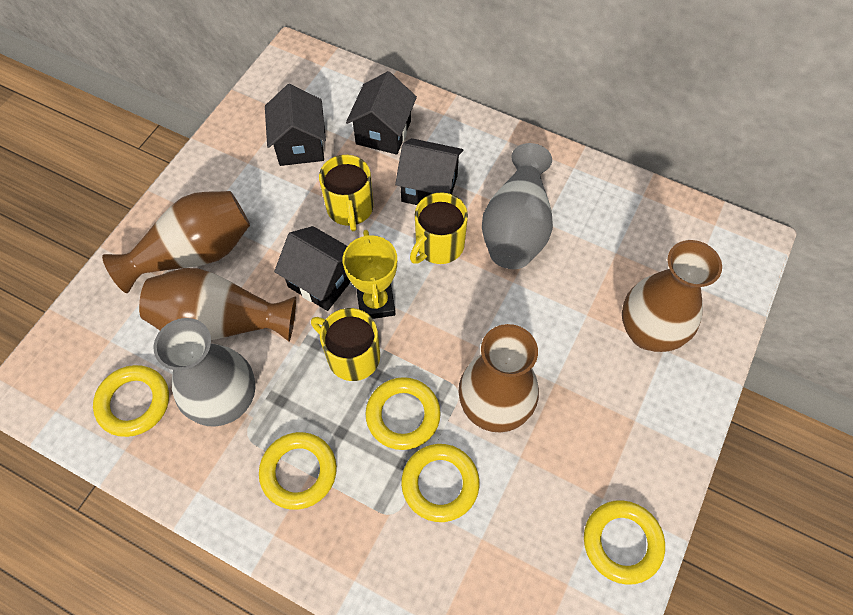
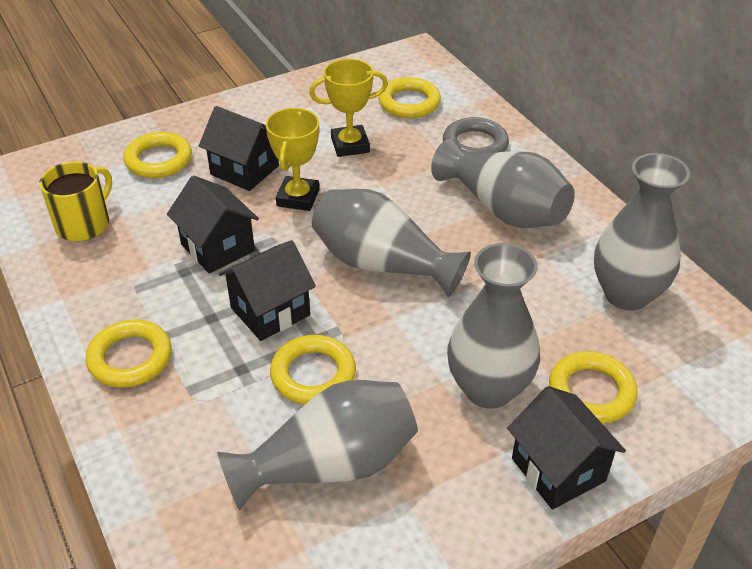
brown vase: 4 -> 0
grey ring: 0 -> 1
grey vase: 2 -> 5
yellow mug: 3 -> 1
yellow trophy: 1 -> 2

